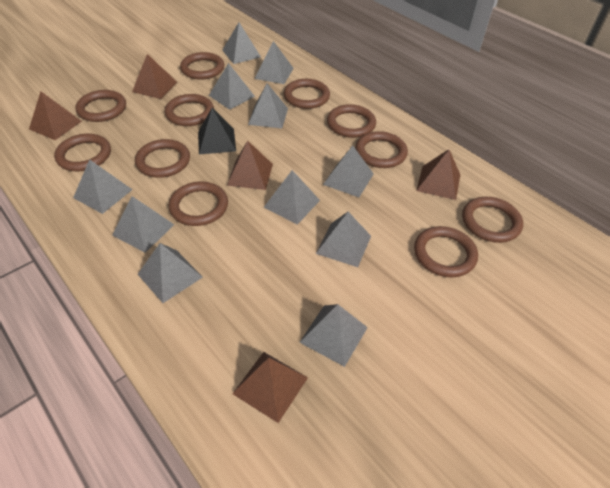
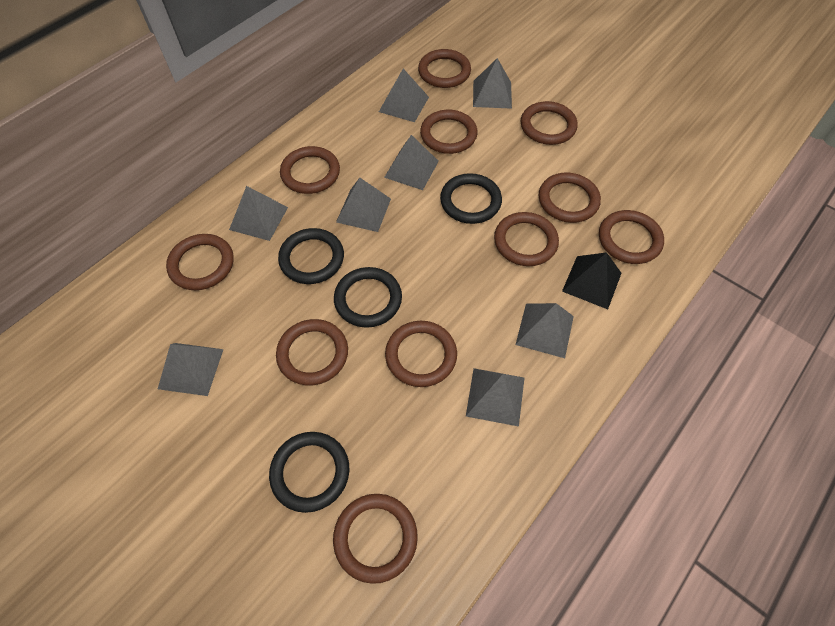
black ring: 0 -> 4
brown pyramid: 5 -> 0
grey pyramid: 11 -> 8

